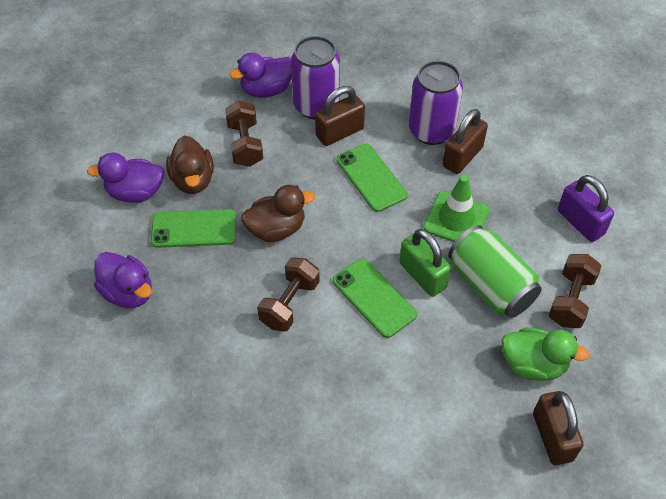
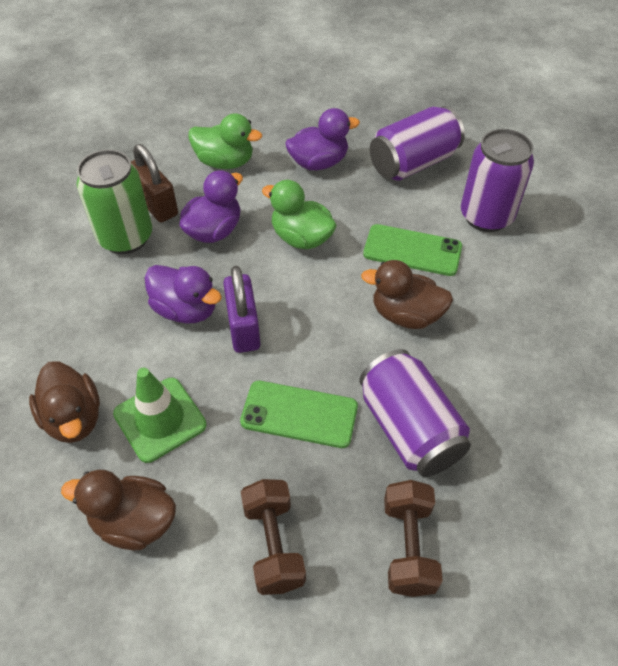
brown duck: 2 -> 3
brown dumbbell: 3 -> 2
brown padlock: 3 -> 1
green duck: 1 -> 2
green padlock: 1 -> 0
green phone: 3 -> 2
purple can: 2 -> 3

